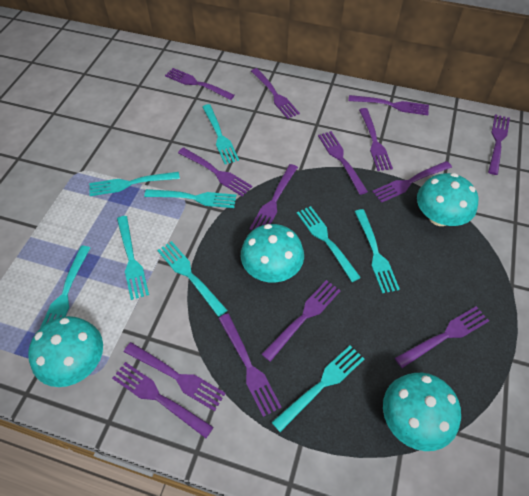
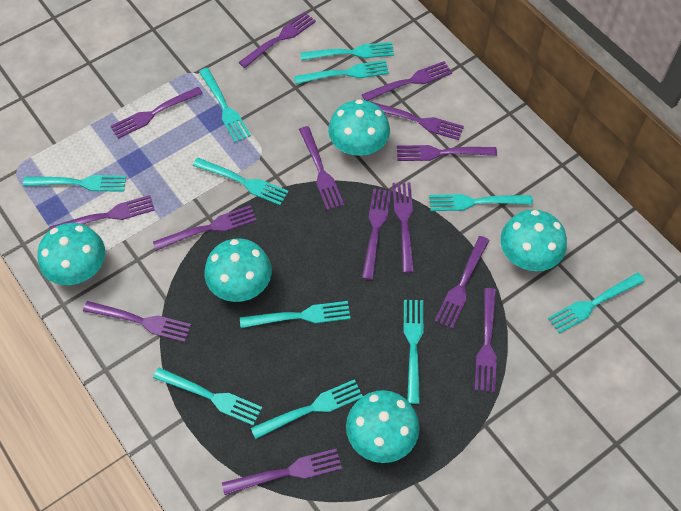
turquoise fork: 9 -> 11
turquoise mushroom: 4 -> 5

